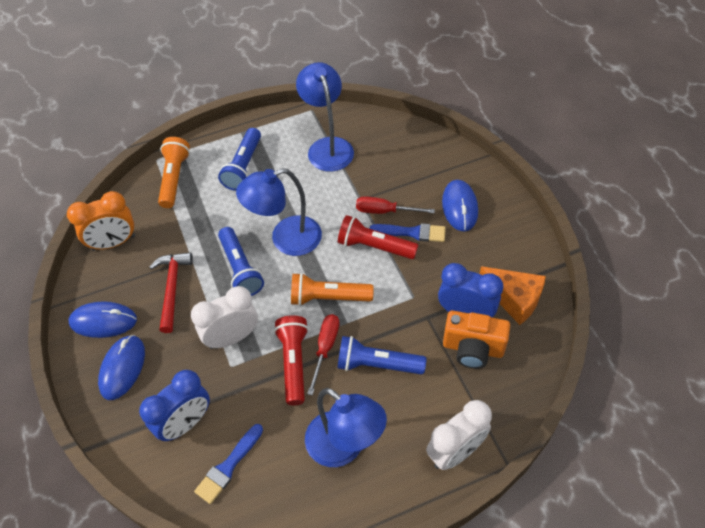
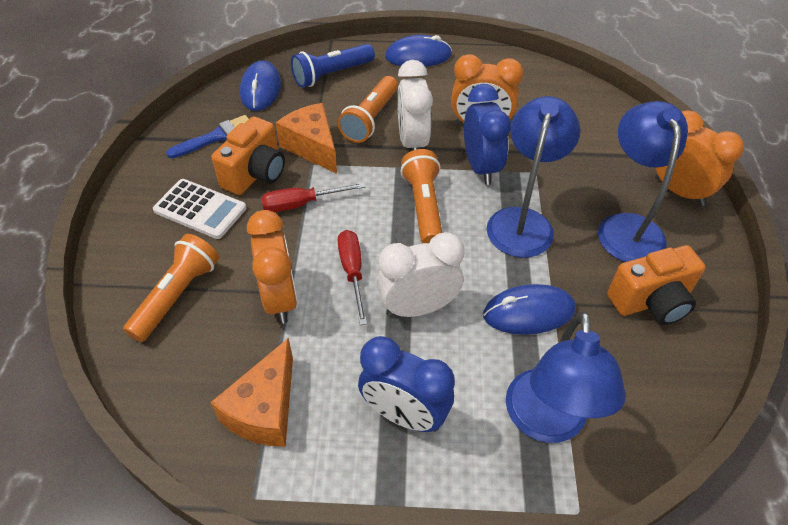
blue brush: 2 -> 1
blue flashlight: 3 -> 1
orange camera: 1 -> 2
orange cheese: 1 -> 2
orange clock: 1 -> 3
orange flashlight: 2 -> 3
red flashlight: 2 -> 0
red hammer: 1 -> 0
white calculator: 0 -> 1

